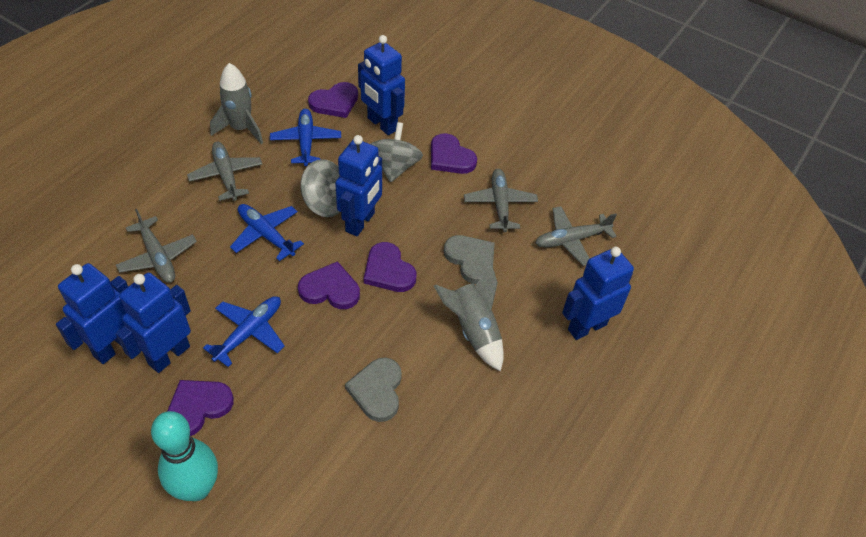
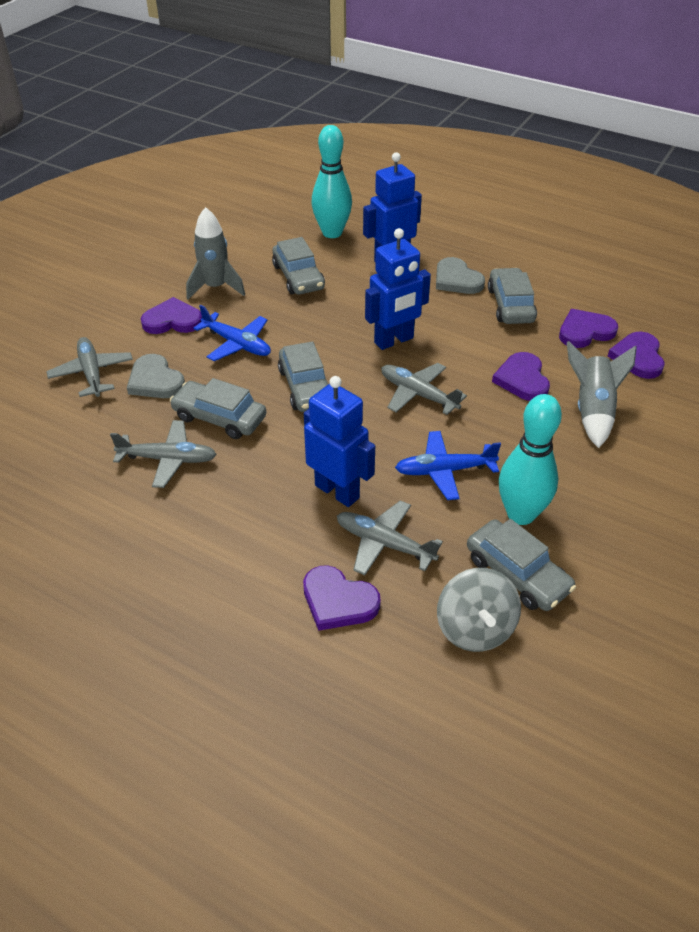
blue plane: 3 -> 2
blue robot: 5 -> 3
grey car: 0 -> 5
grey spinning top: 2 -> 1
turquoise bowling pin: 1 -> 2

